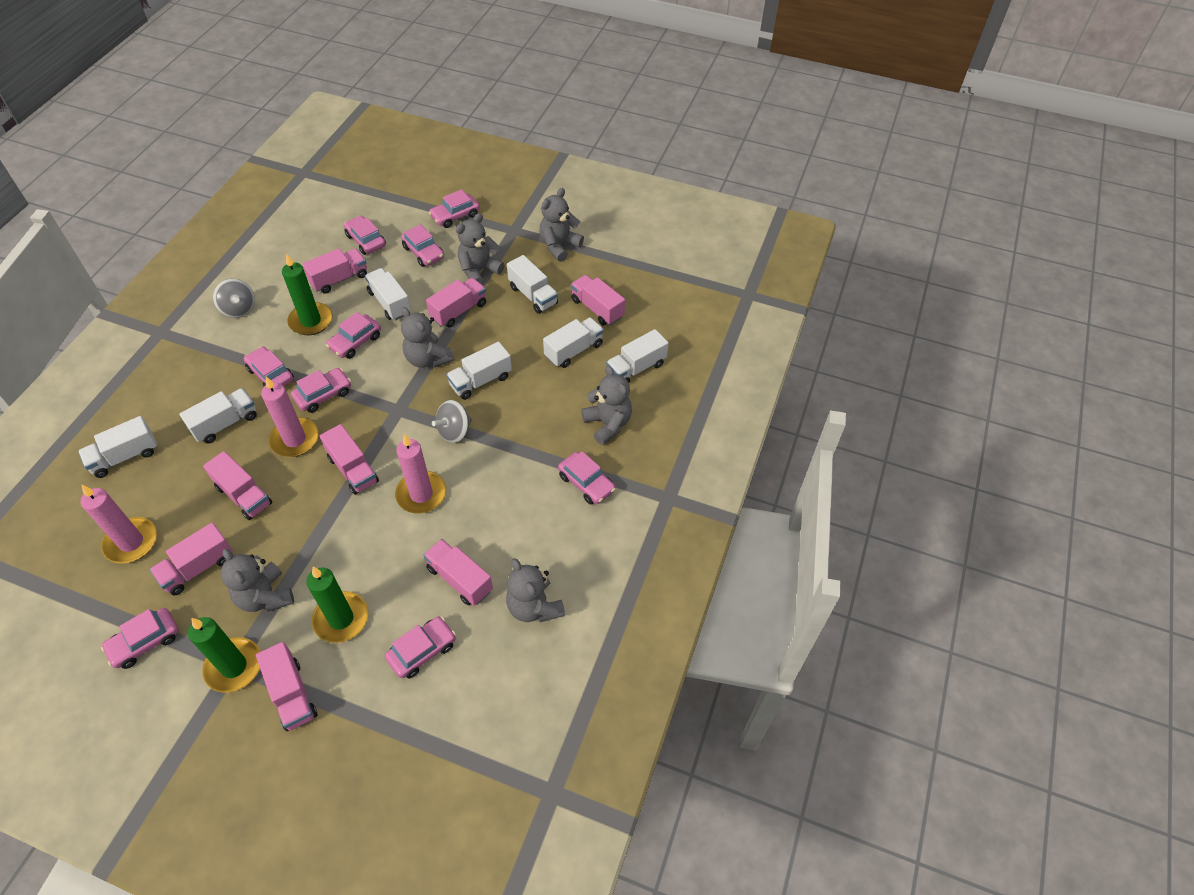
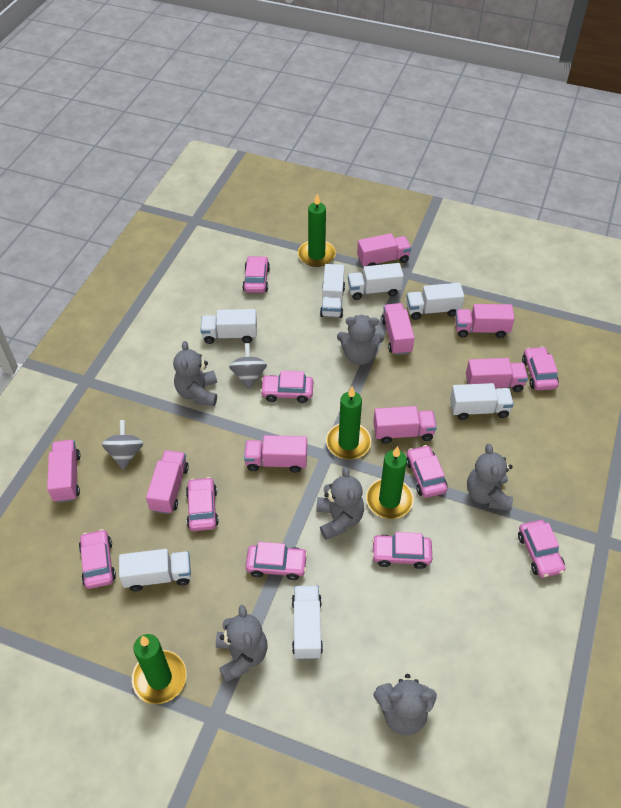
green candle: 3 -> 4
pink candle: 3 -> 0

